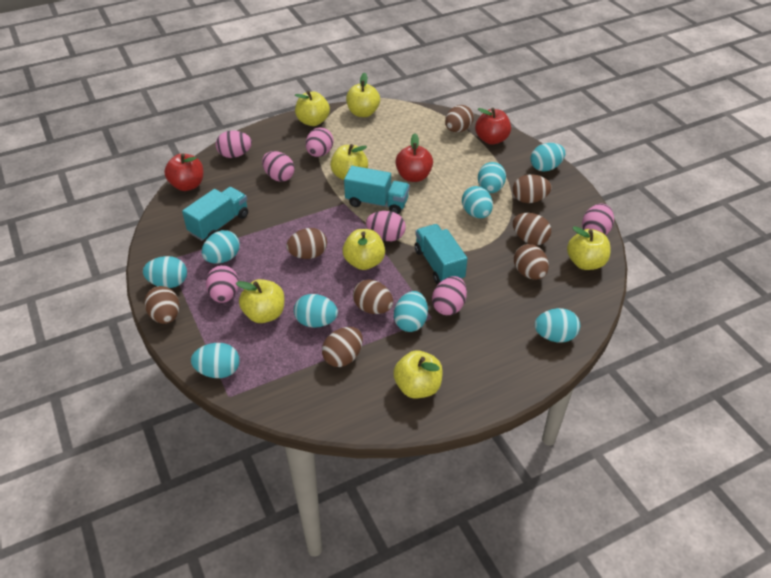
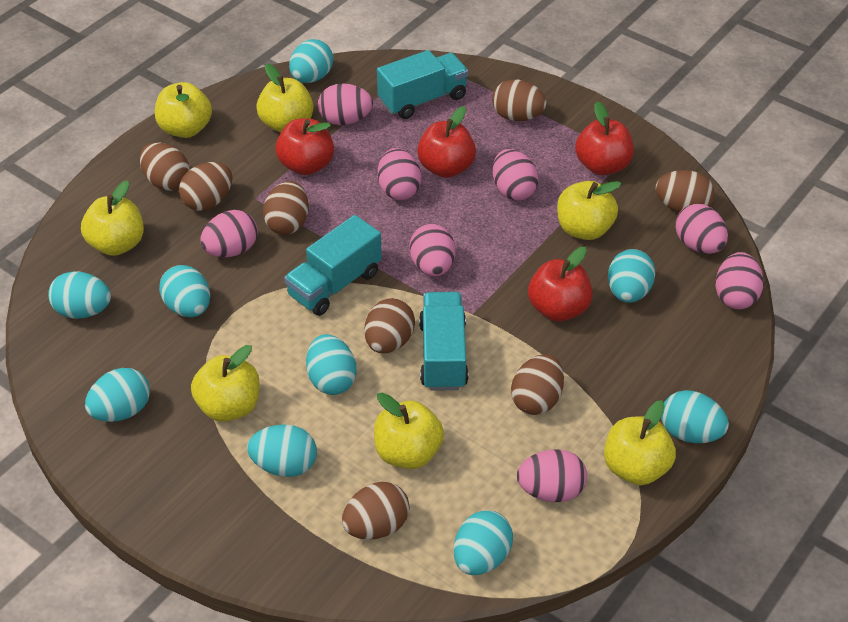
pink egg: 7 -> 8
red apple: 3 -> 4

